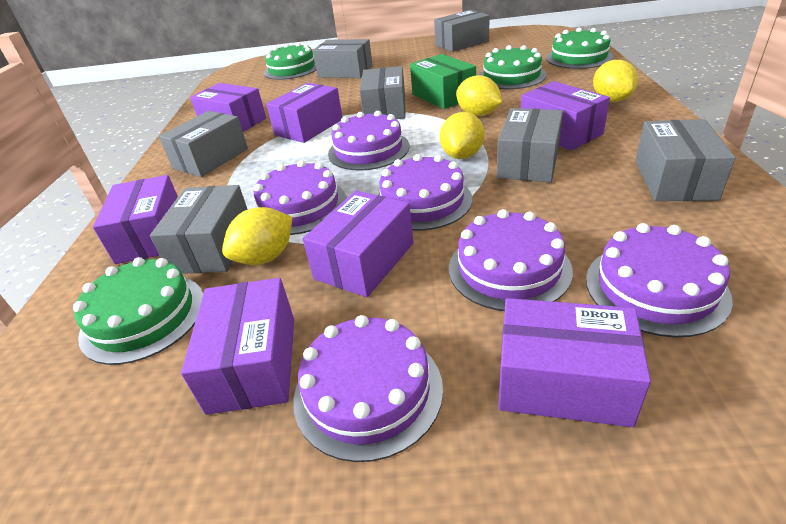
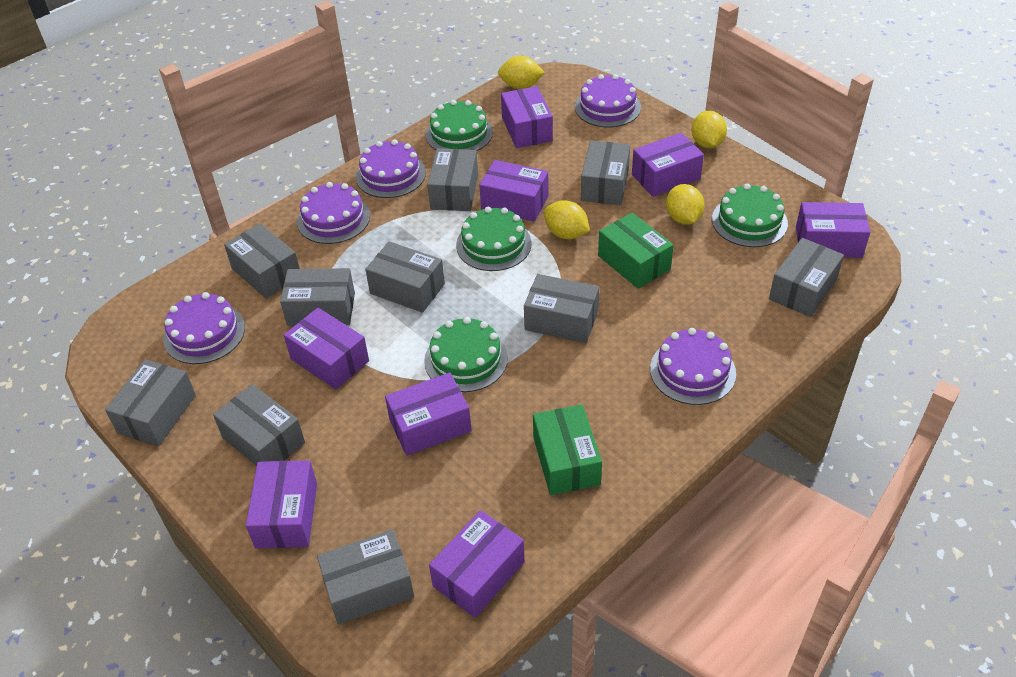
green box: 1 -> 2
grey box: 7 -> 10
purple box: 7 -> 8
purple cake: 6 -> 5

